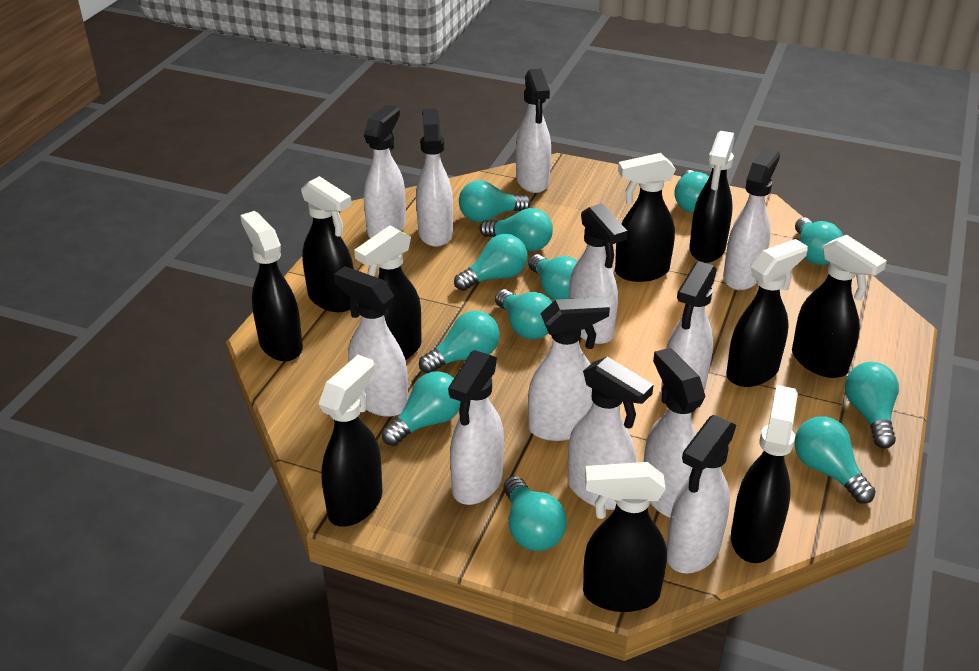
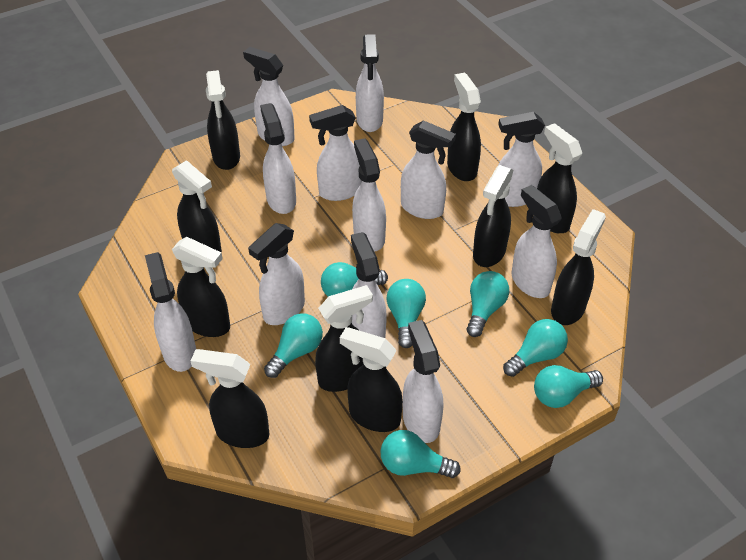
turquoise light bulb: 12 -> 7

